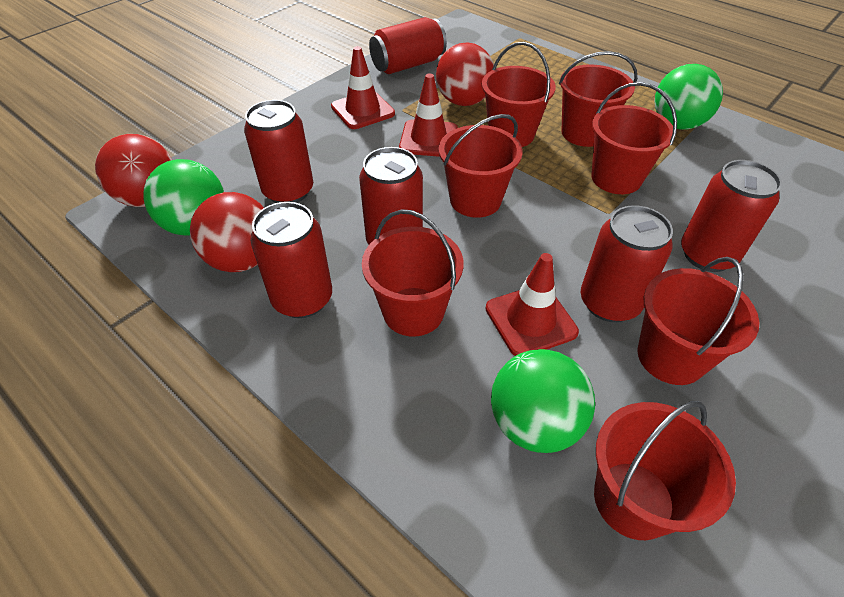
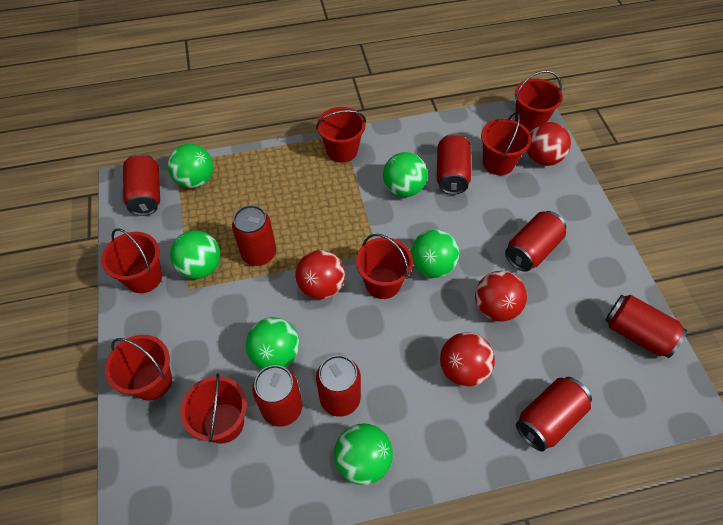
green ball: 3 -> 6
red ball: 3 -> 4
red can: 6 -> 8
red traffic cone: 3 -> 0

